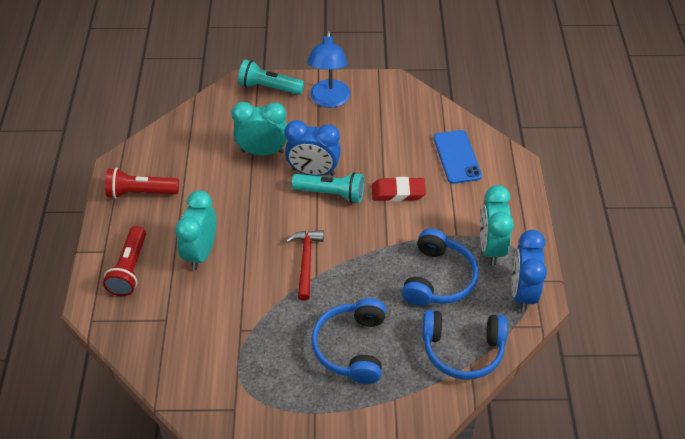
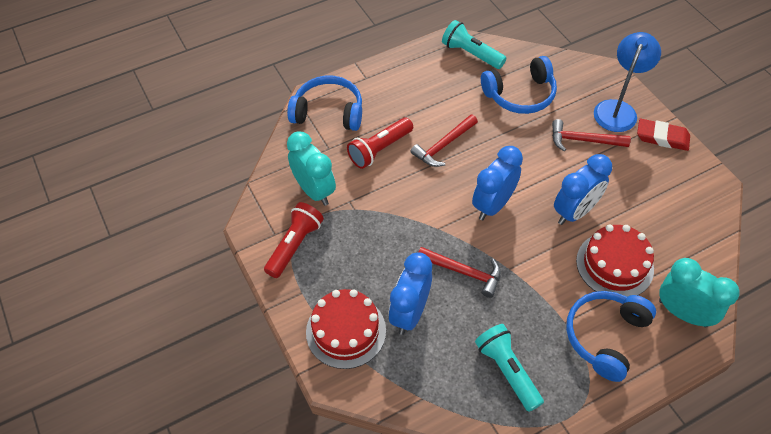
blue clock: 2 -> 3
blue phone: 1 -> 0
red cake: 0 -> 2
red hammer: 1 -> 3
turquoise clock: 3 -> 2

